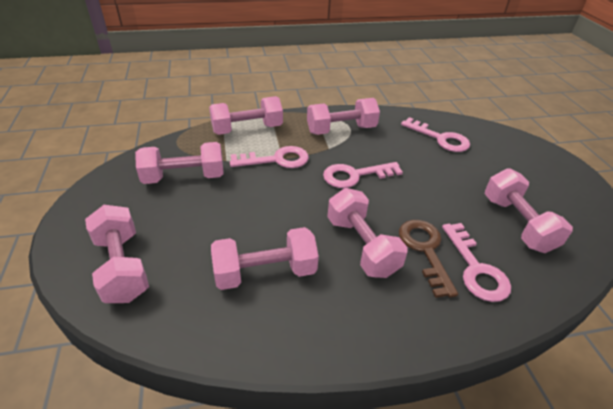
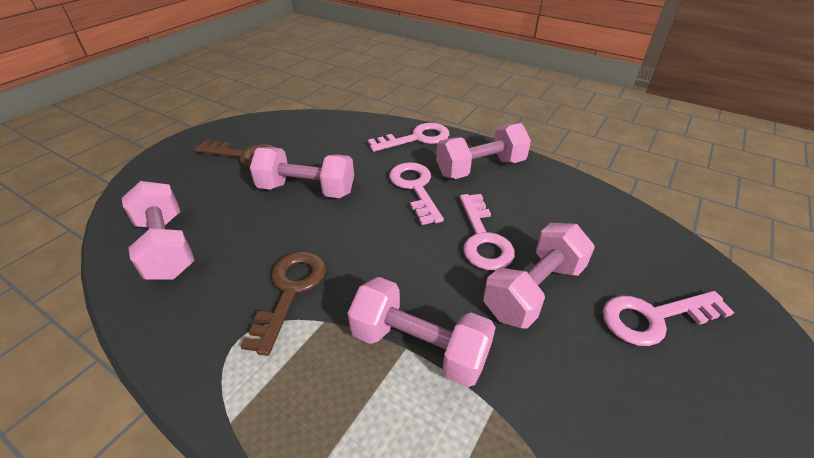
brown key: 1 -> 2
pink dumbbell: 7 -> 5

